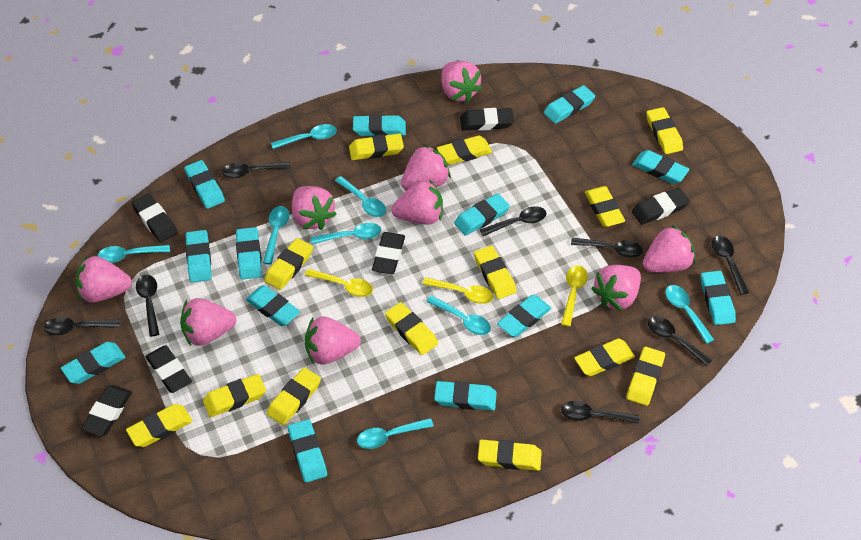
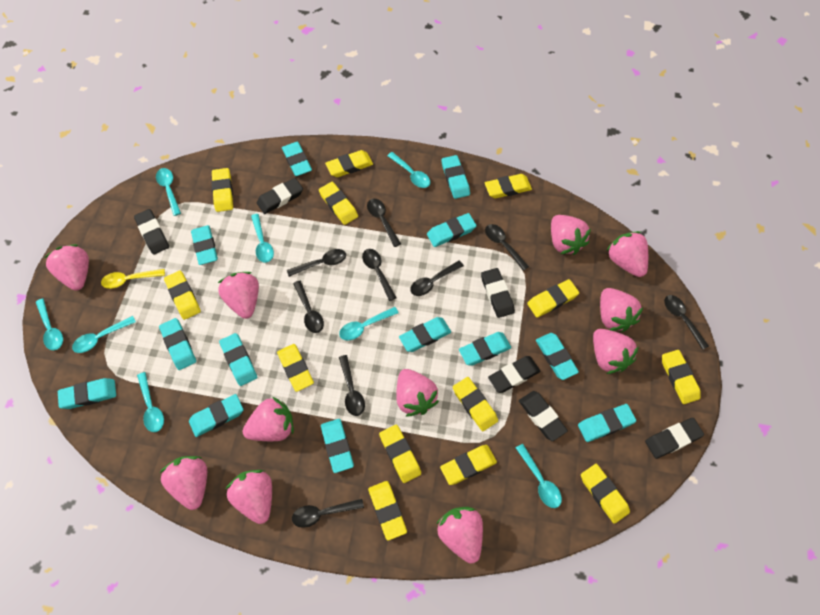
black spoon: 8 -> 9
pink strawberry: 9 -> 11
yellow spoon: 3 -> 1

